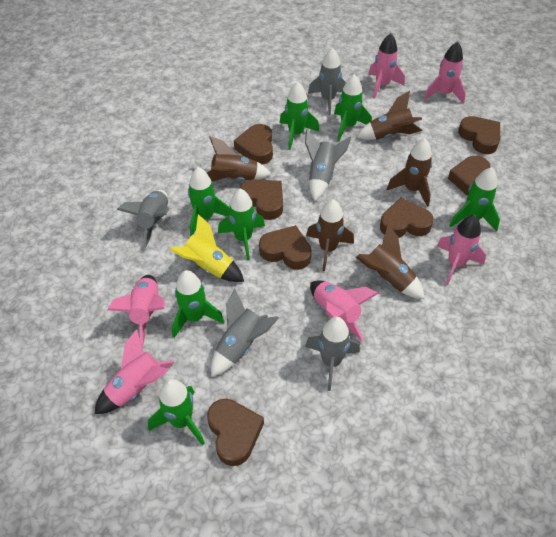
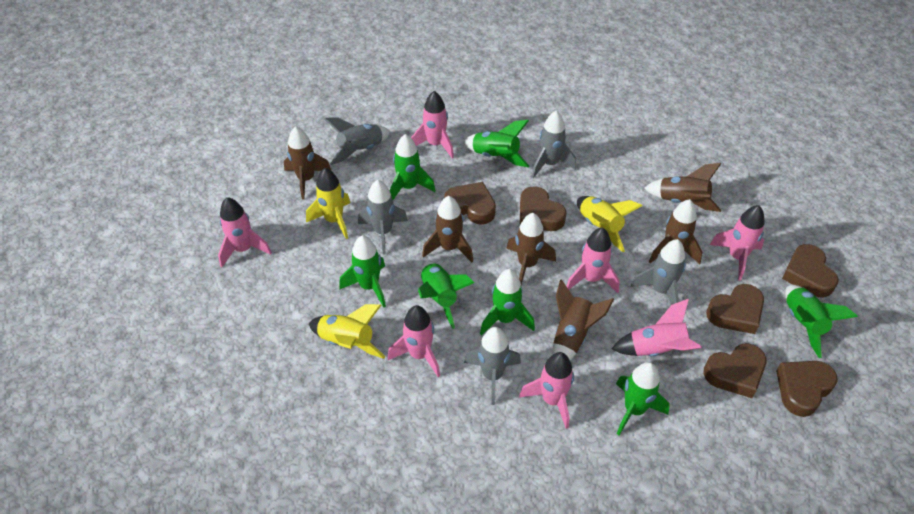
brown heart: 7 -> 6
brown rocket: 5 -> 6
pink rocket: 6 -> 7
yellow rocket: 1 -> 3

